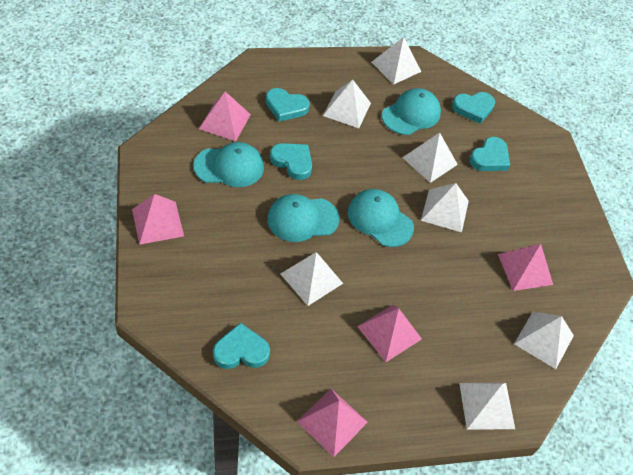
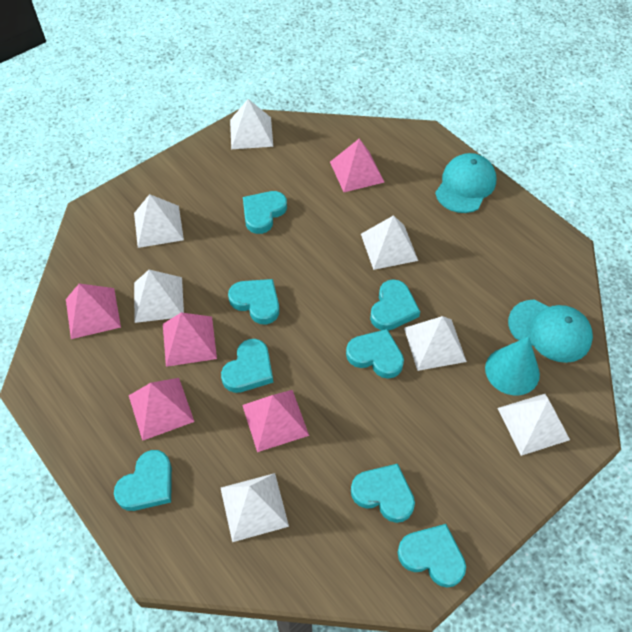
turquoise cap: 4 -> 2
turquoise cone: 0 -> 1
turquoise heart: 5 -> 8

